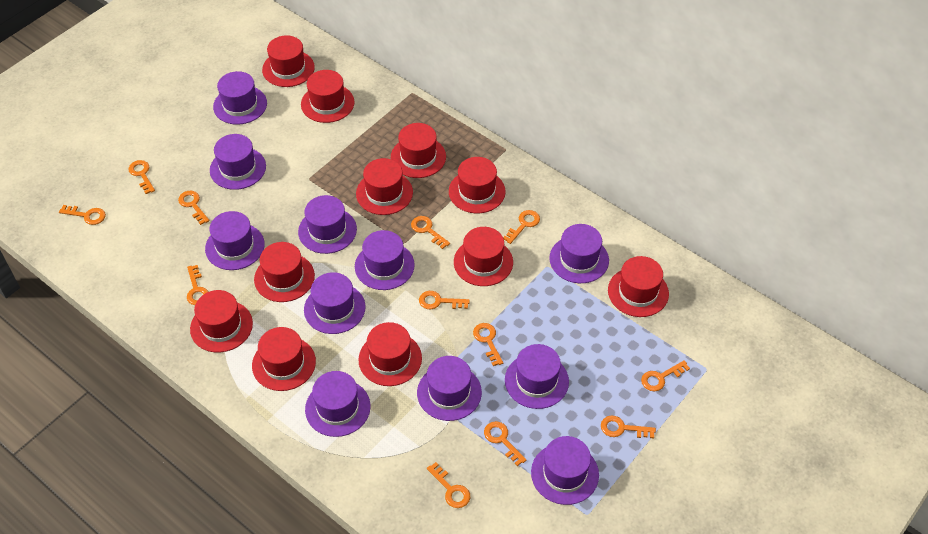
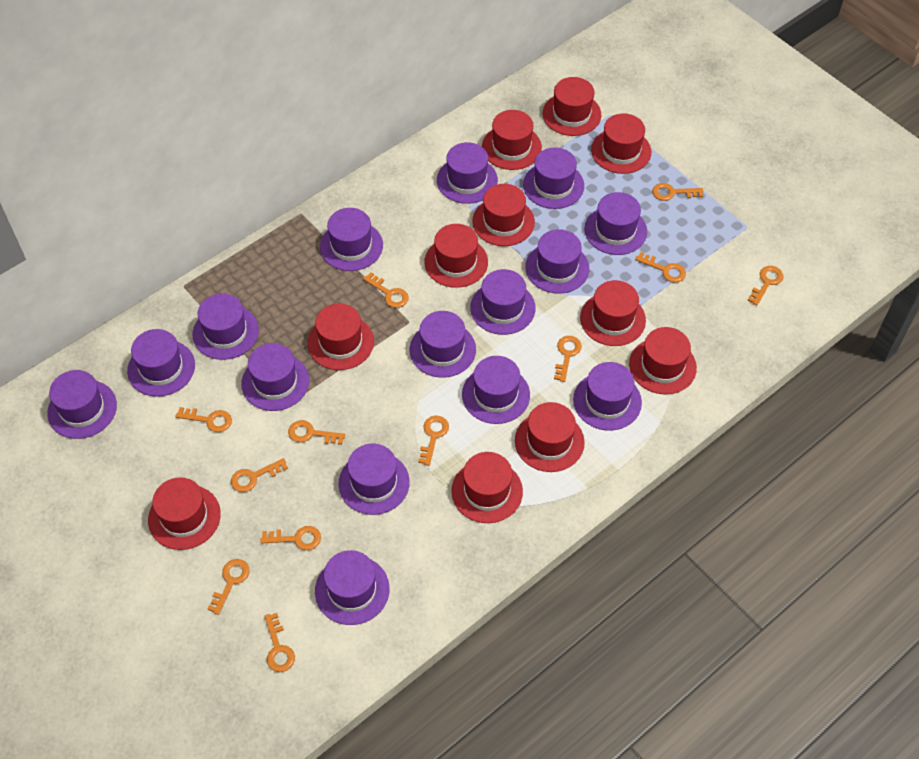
purple hat: 11 -> 15

